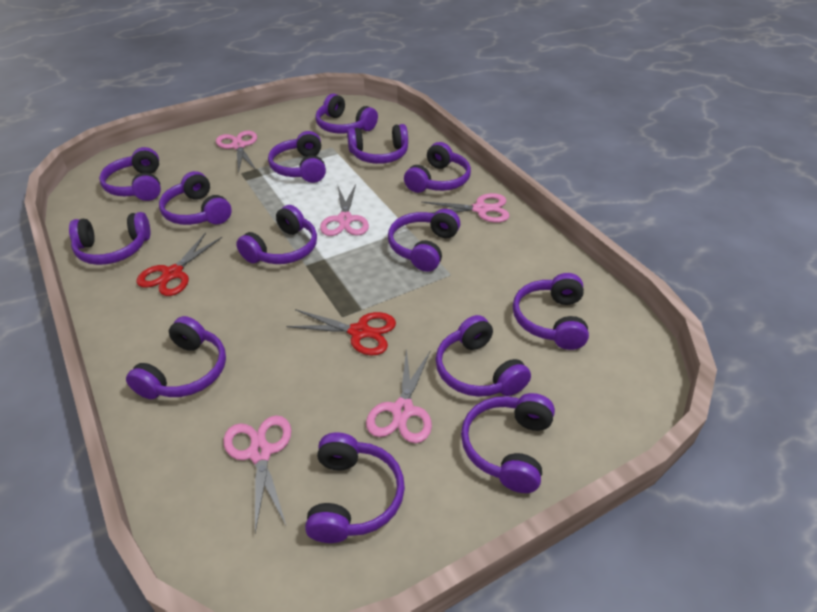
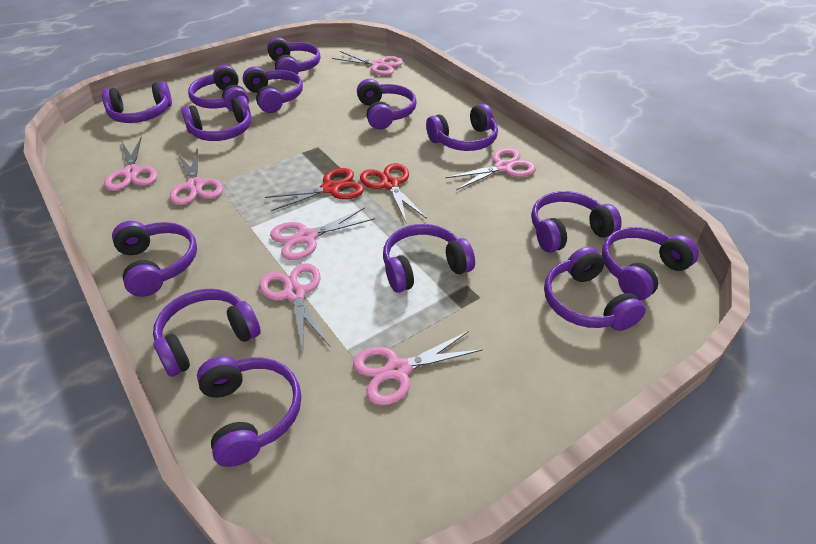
pink scissors: 5 -> 7

